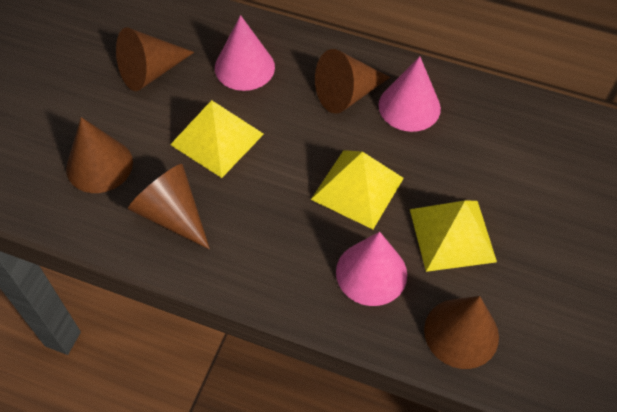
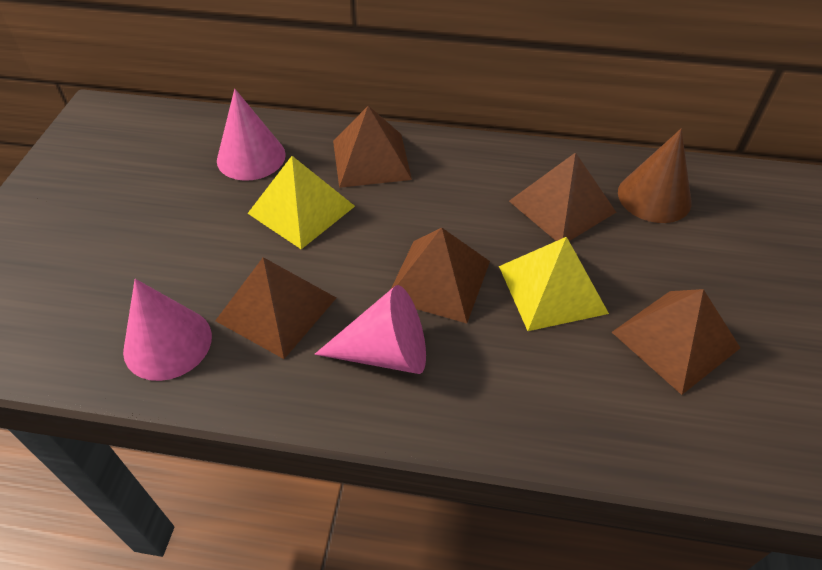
brown cone: 5 -> 1
brown pyramid: 0 -> 5
yellow pyramid: 3 -> 2

